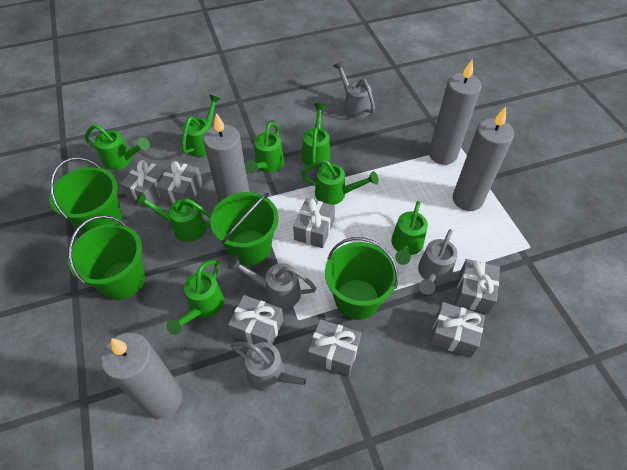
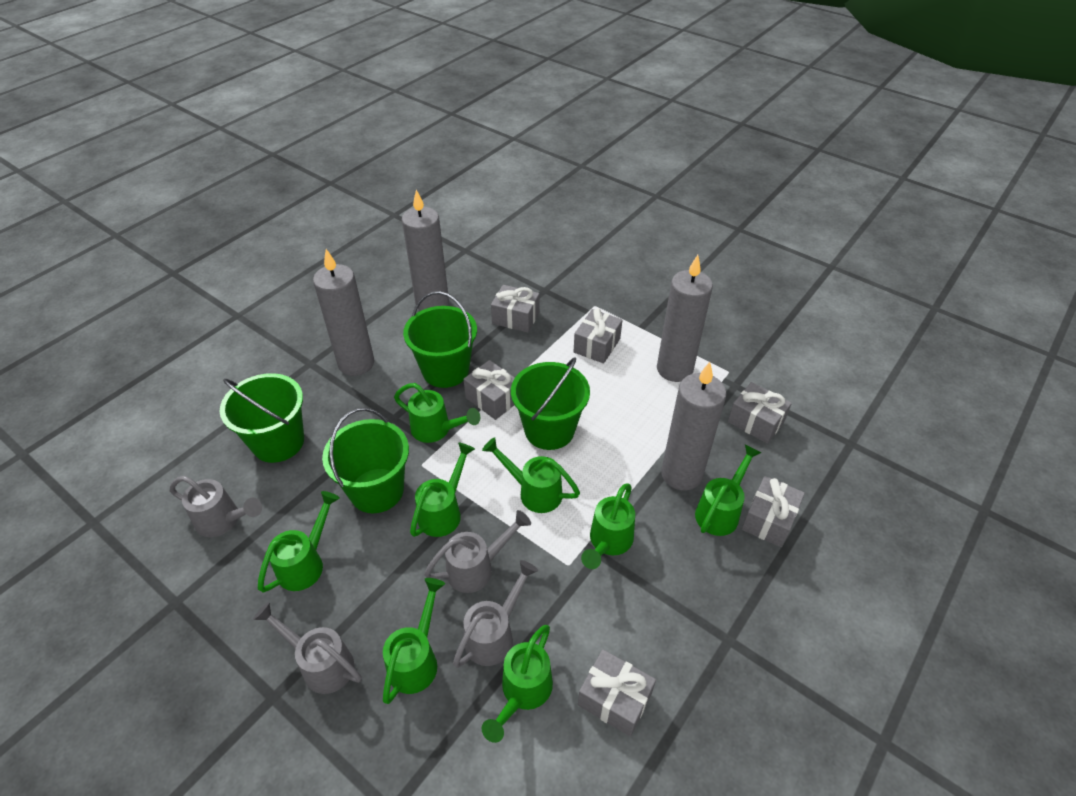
grey gift: 7 -> 6

